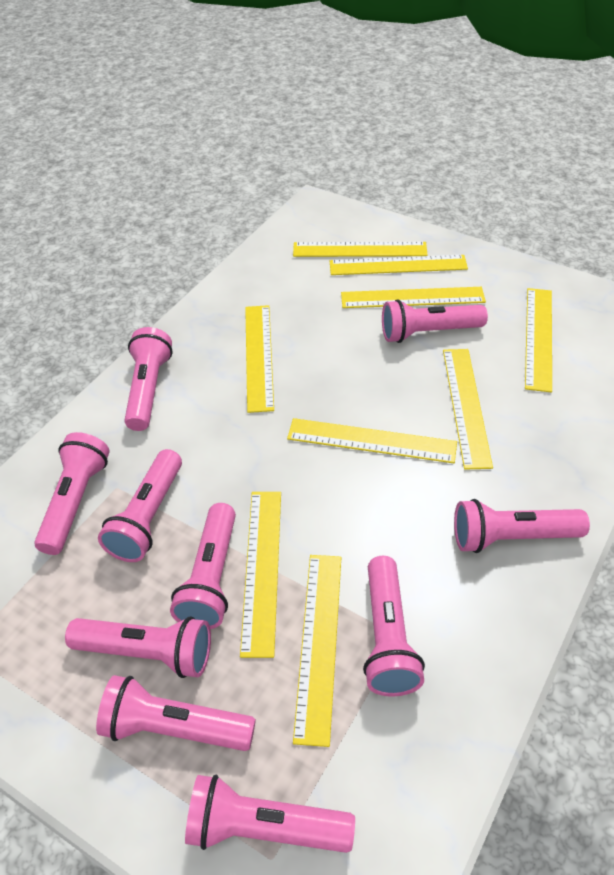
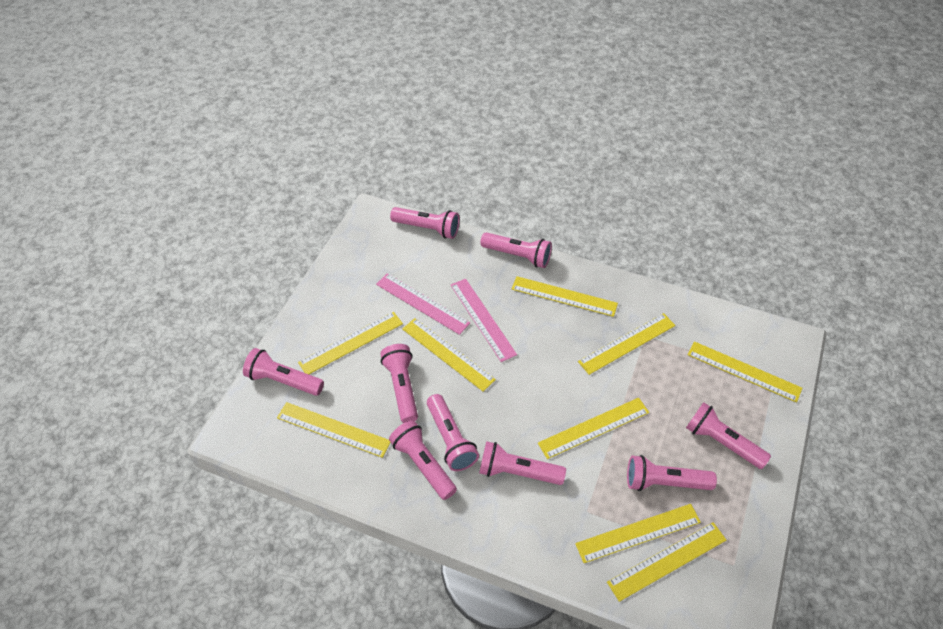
pink flashlight: 10 -> 9
pink ruler: 0 -> 2

